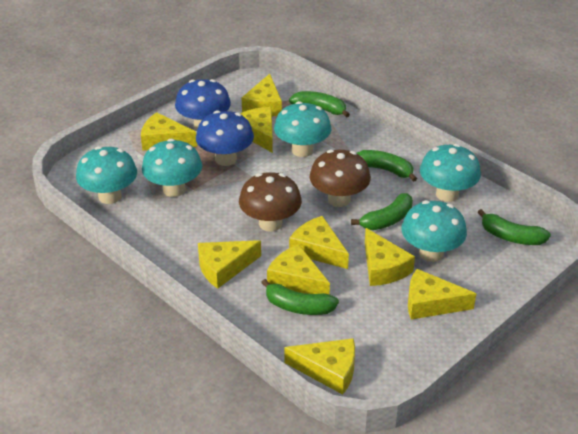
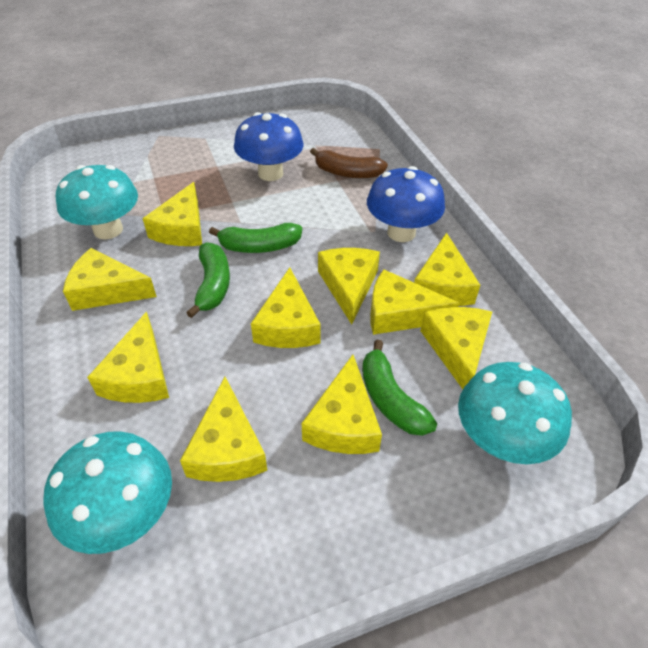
brown banana: 0 -> 1
brown mushroom: 2 -> 0
green banana: 5 -> 3
turquoise mushroom: 5 -> 3
yellow cheese: 9 -> 10

